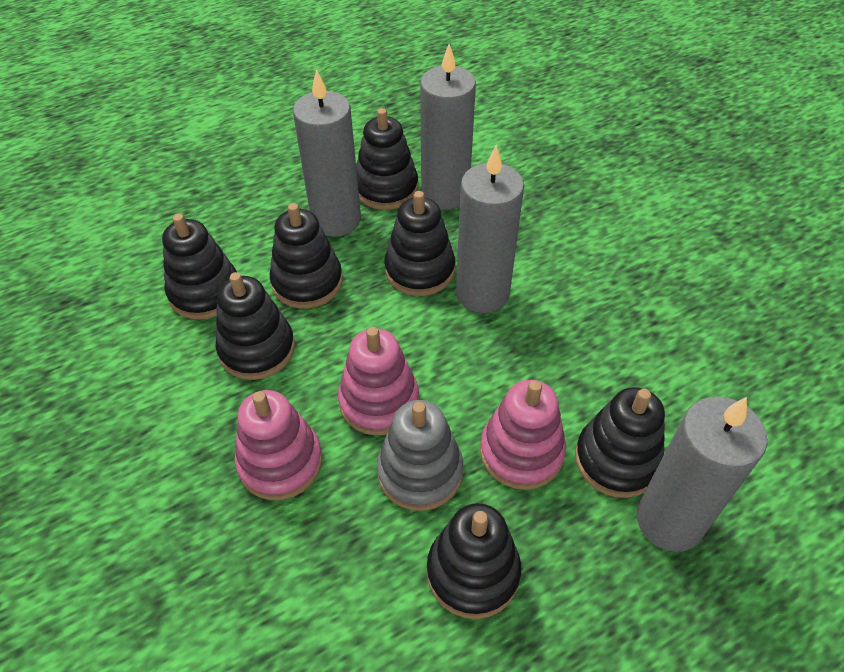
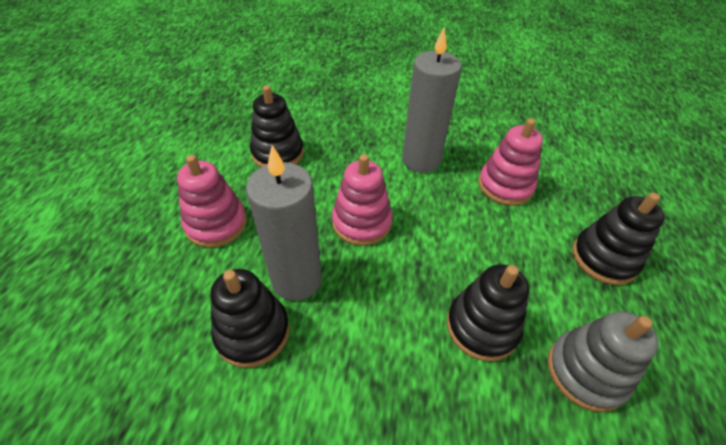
black stacking toy: 7 -> 4
grey candle: 4 -> 2

